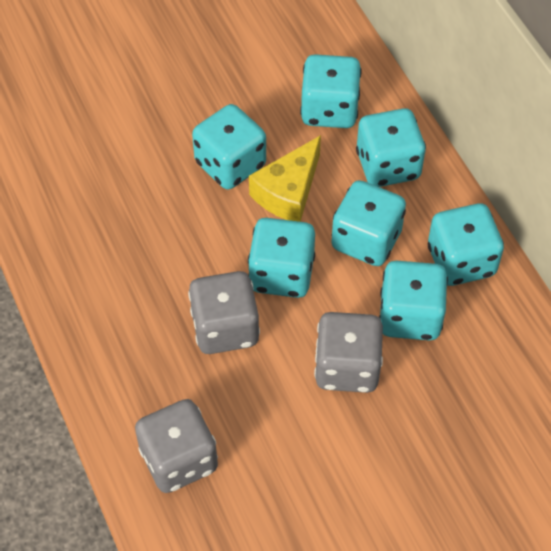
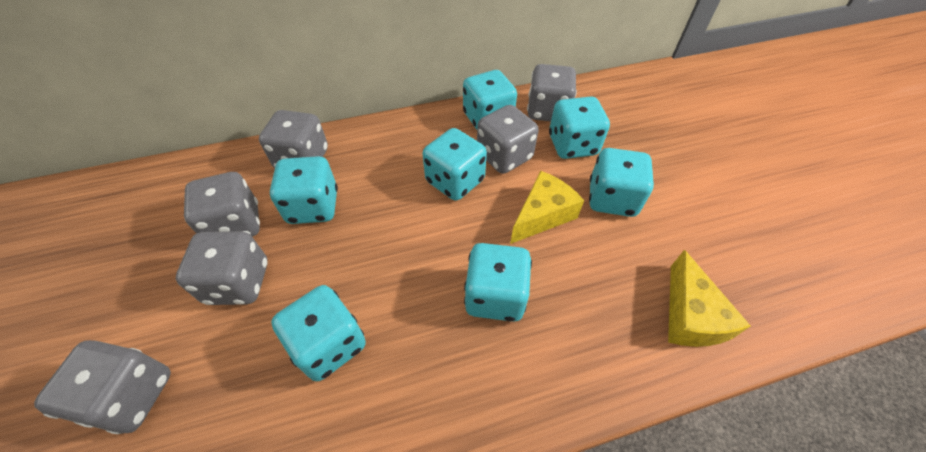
grey dice: 3 -> 6
yellow cheese: 1 -> 2

